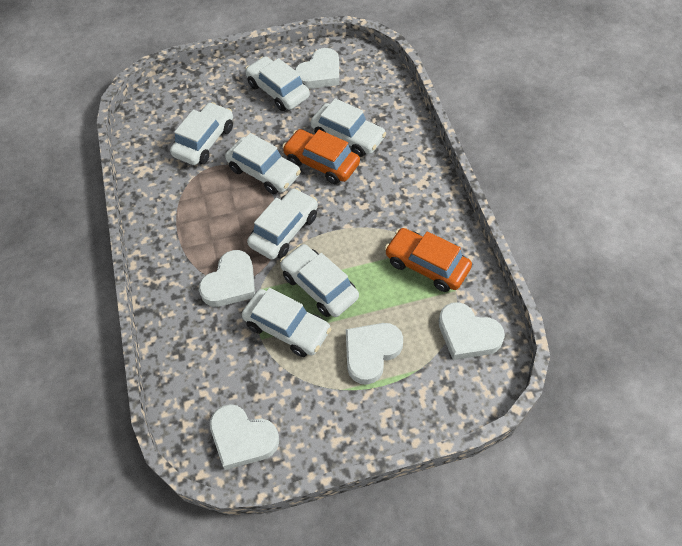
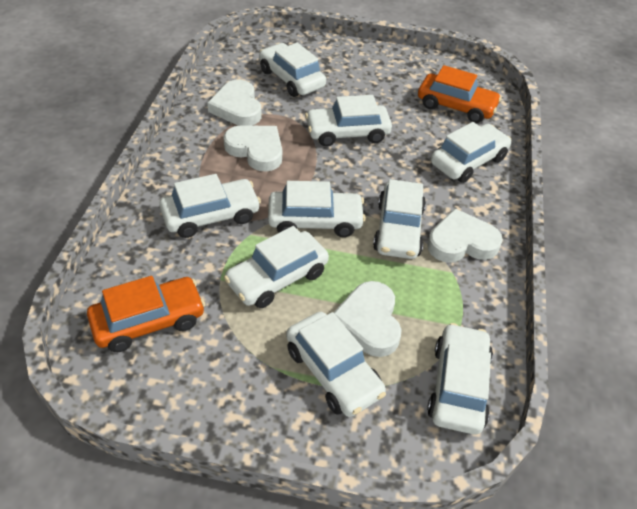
white car: 7 -> 9
white heart: 5 -> 4

